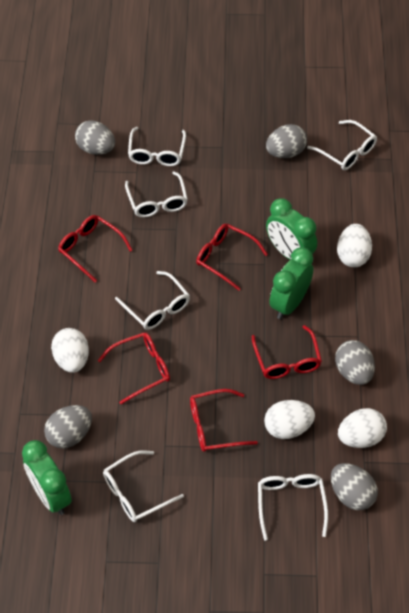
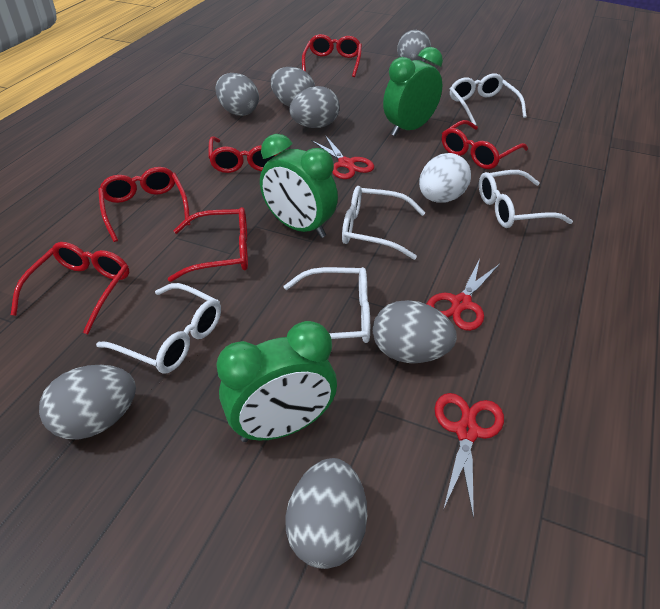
grey egg: 5 -> 7
red glasses: 5 -> 6
red scissors: 0 -> 3
white egg: 4 -> 1
white glasses: 6 -> 5

